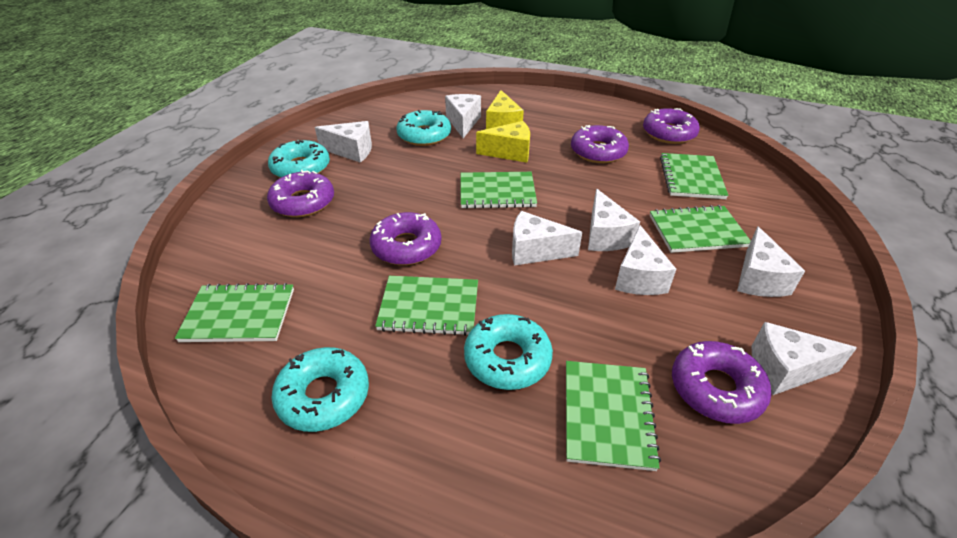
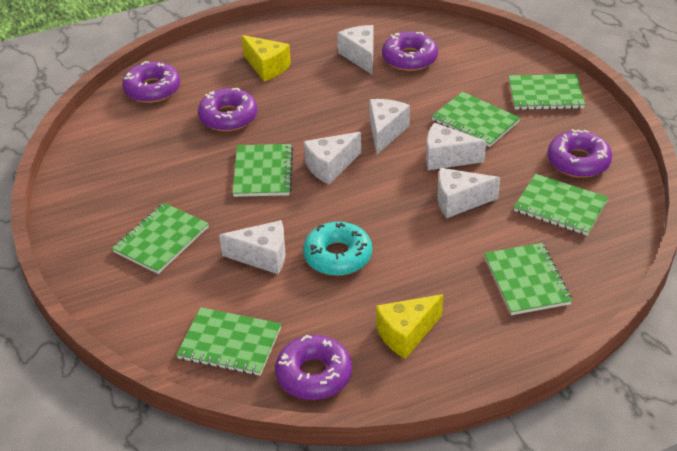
green notebook: 6 -> 7
turquoise donut: 4 -> 1
white cheese: 7 -> 6

